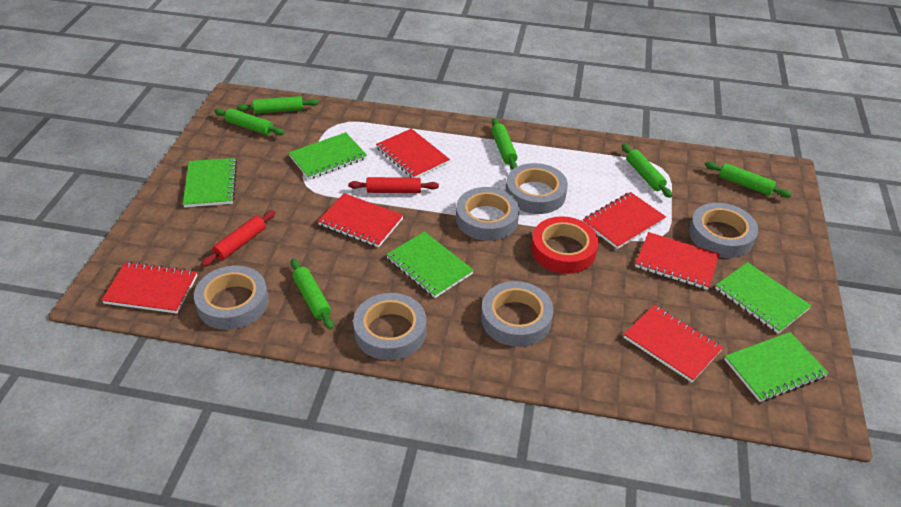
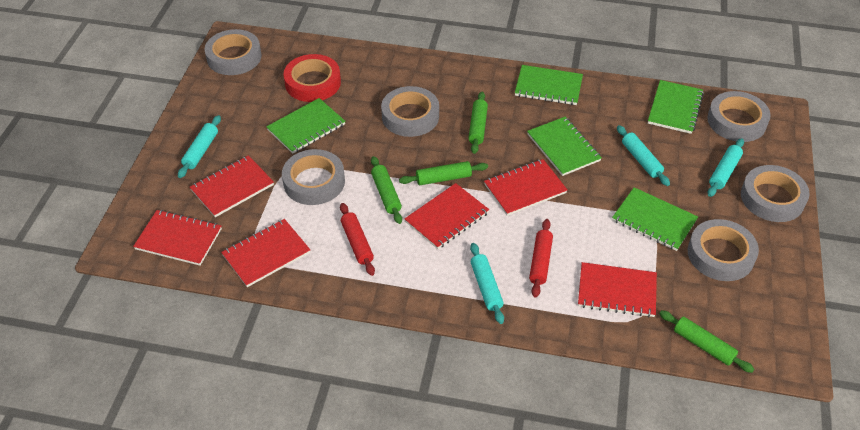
green rolling pin: 6 -> 4
turquoise rolling pin: 0 -> 4

